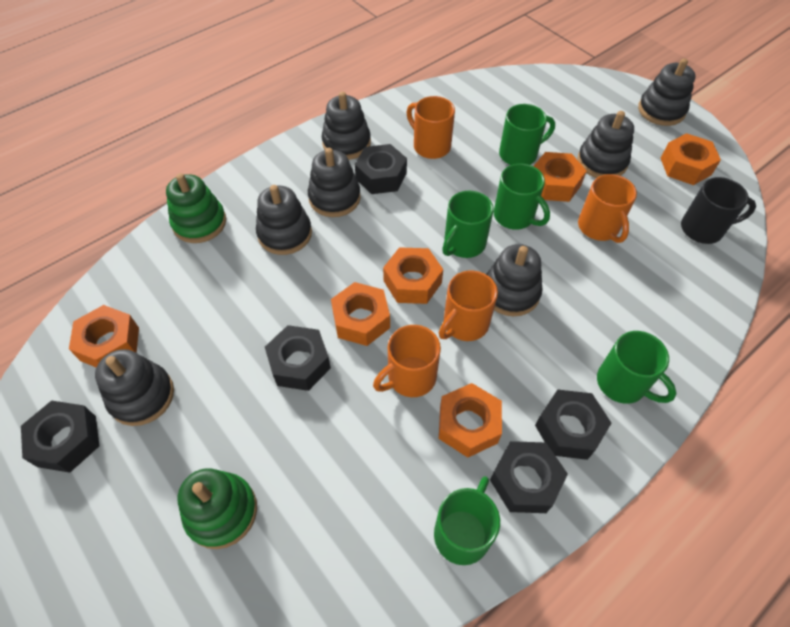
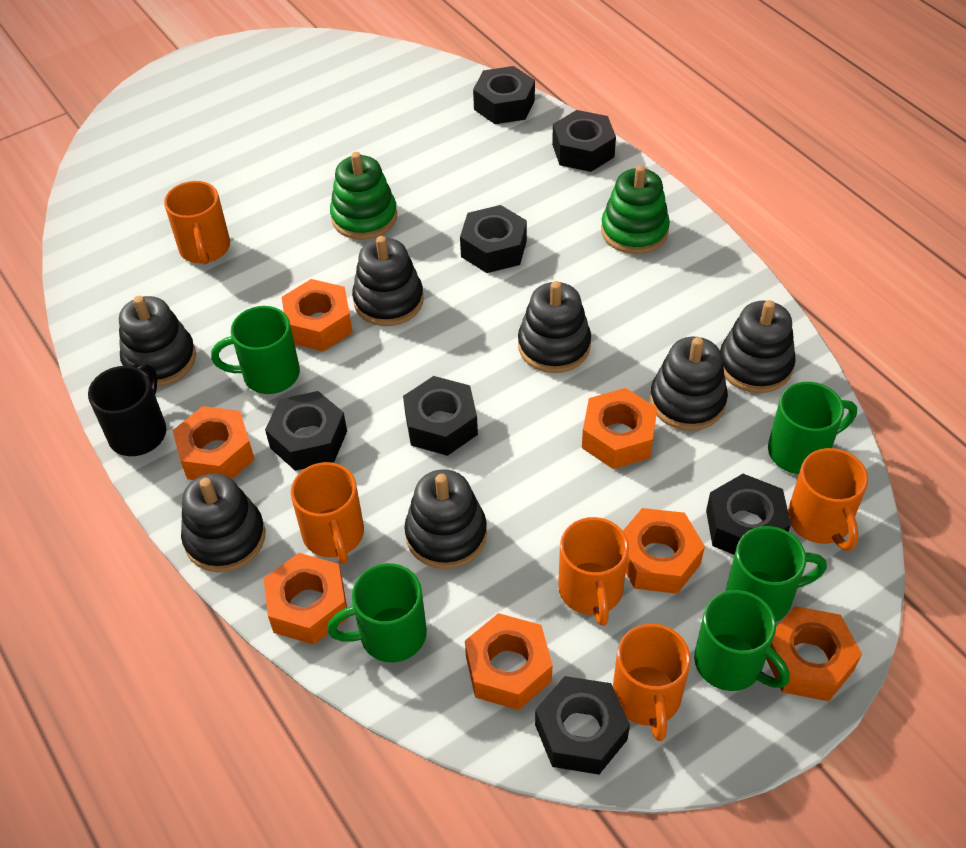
black nut: 5 -> 7
orange mug: 4 -> 5
orange nut: 6 -> 7

